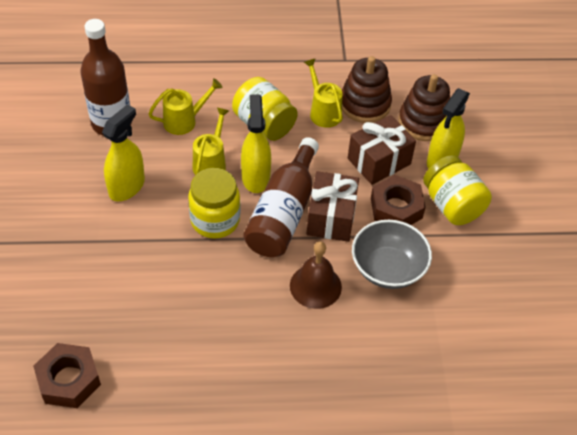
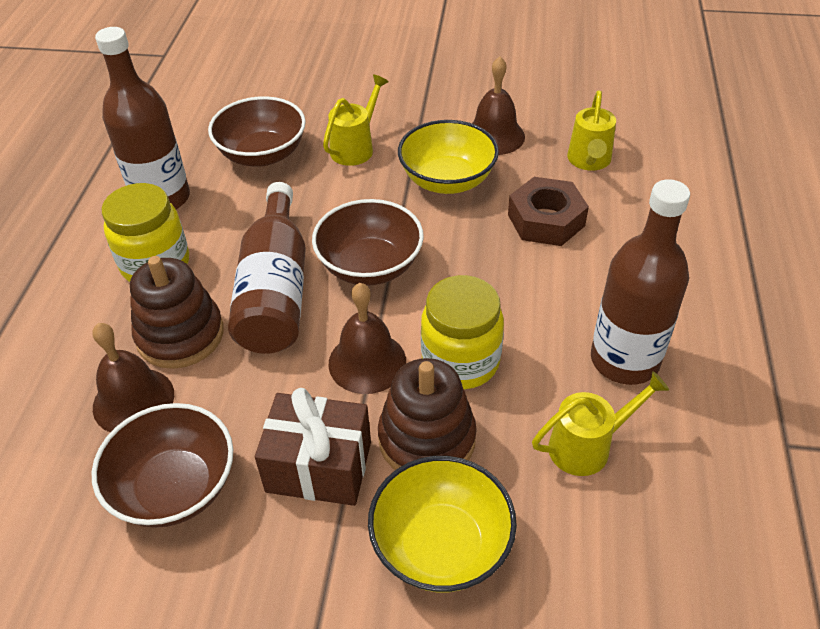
brown bell: 1 -> 3
brown bottle: 2 -> 3
brown bowl: 0 -> 3
brown gift: 2 -> 1
brown nut: 2 -> 1
grey bowl: 1 -> 0
yellow bowl: 0 -> 2
yellow jar: 3 -> 2
yellow spray bottle: 3 -> 0

